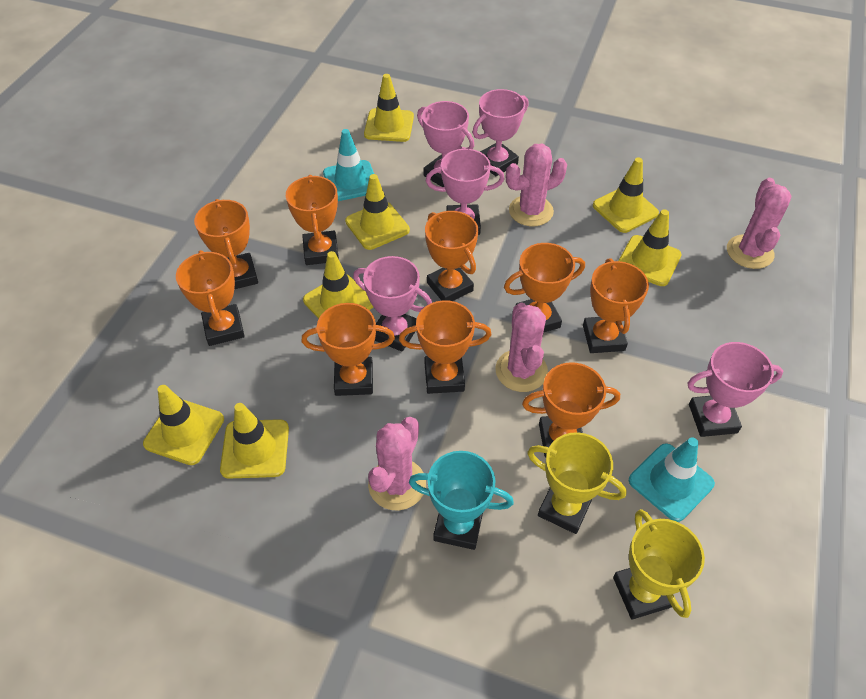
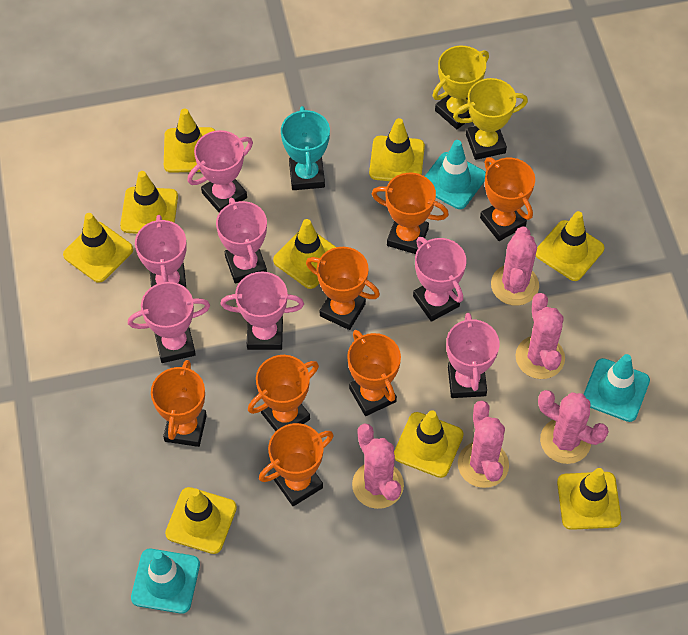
orange trophy: 9 -> 7
pink cactus: 4 -> 5
pink trophy: 5 -> 7
turquoise traffic cone: 2 -> 3
yellow traffic cone: 7 -> 9

